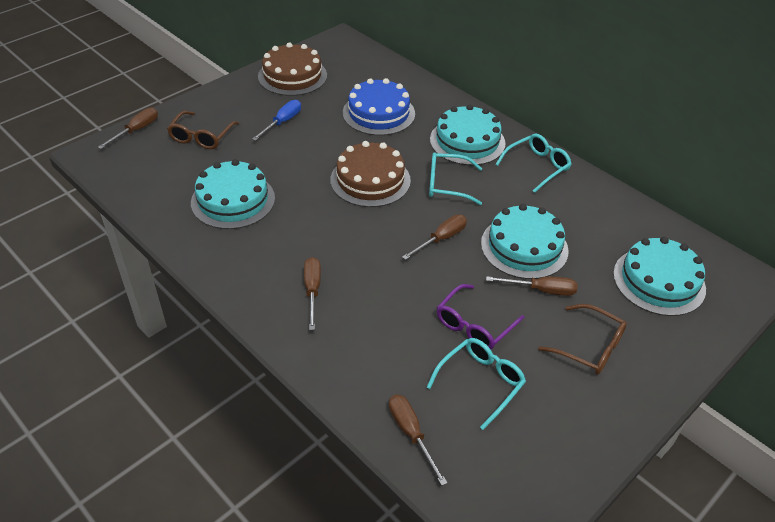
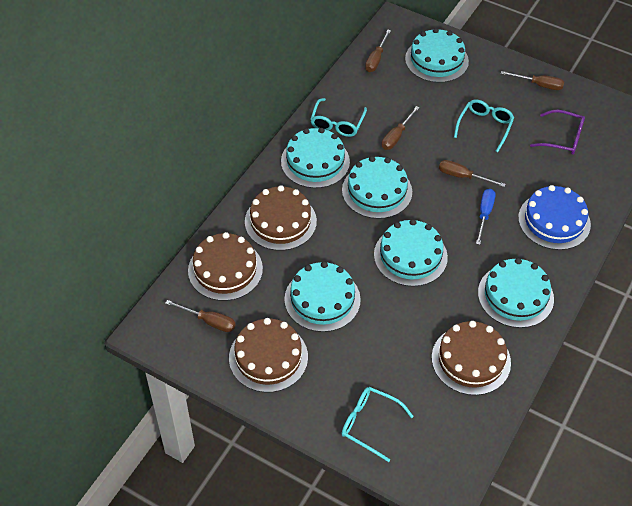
brown cake: 2 -> 4
brown glasses: 2 -> 0
turquoise cake: 4 -> 6

